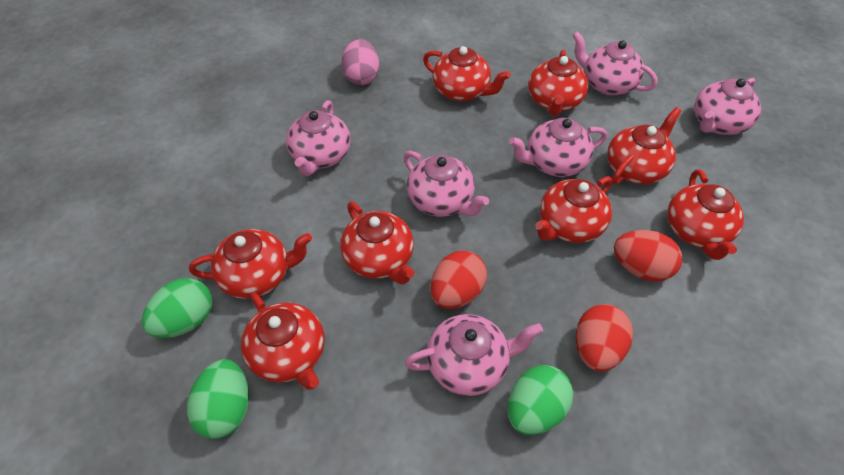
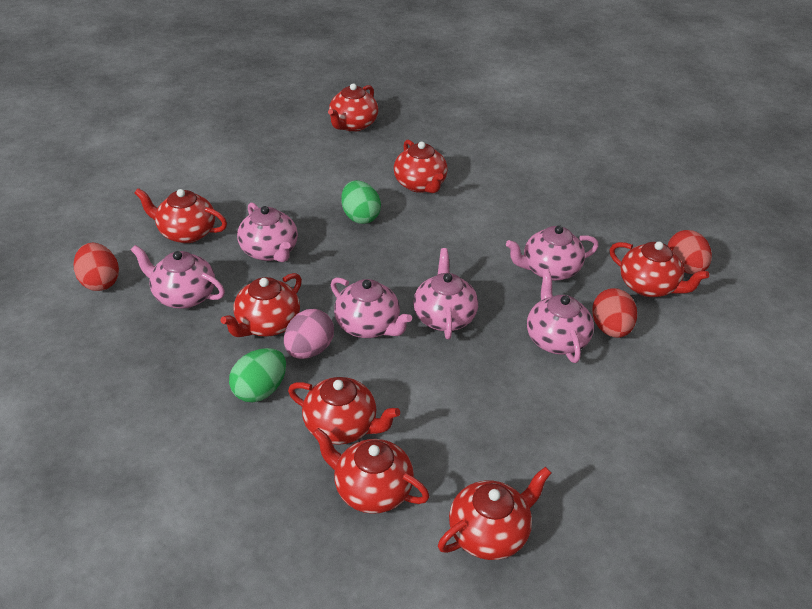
green egg: 3 -> 2

